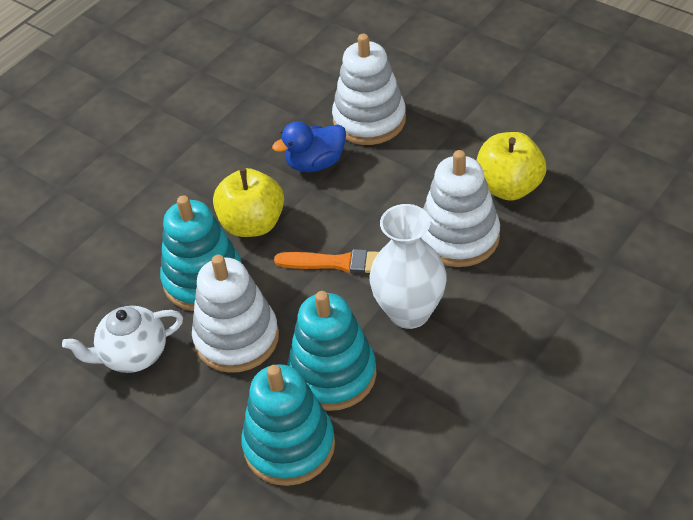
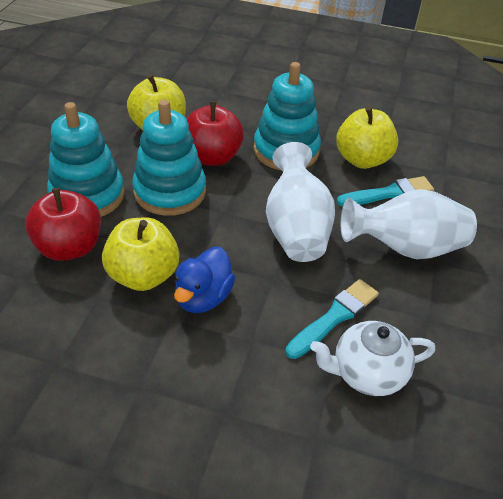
orange brush: 1 -> 0
red apple: 0 -> 2
turquoise brush: 0 -> 2
white stacking toy: 3 -> 0
white vase: 1 -> 2
yellow apple: 2 -> 3

